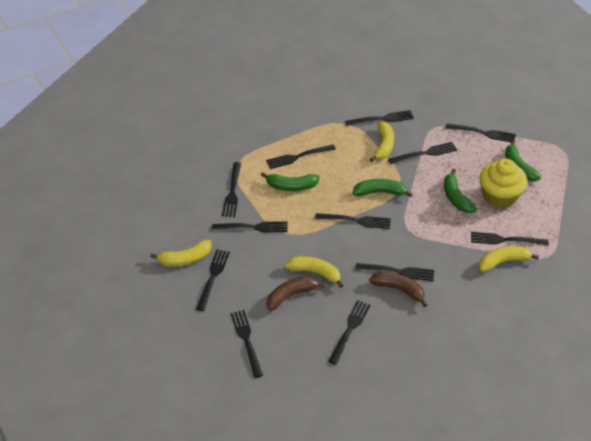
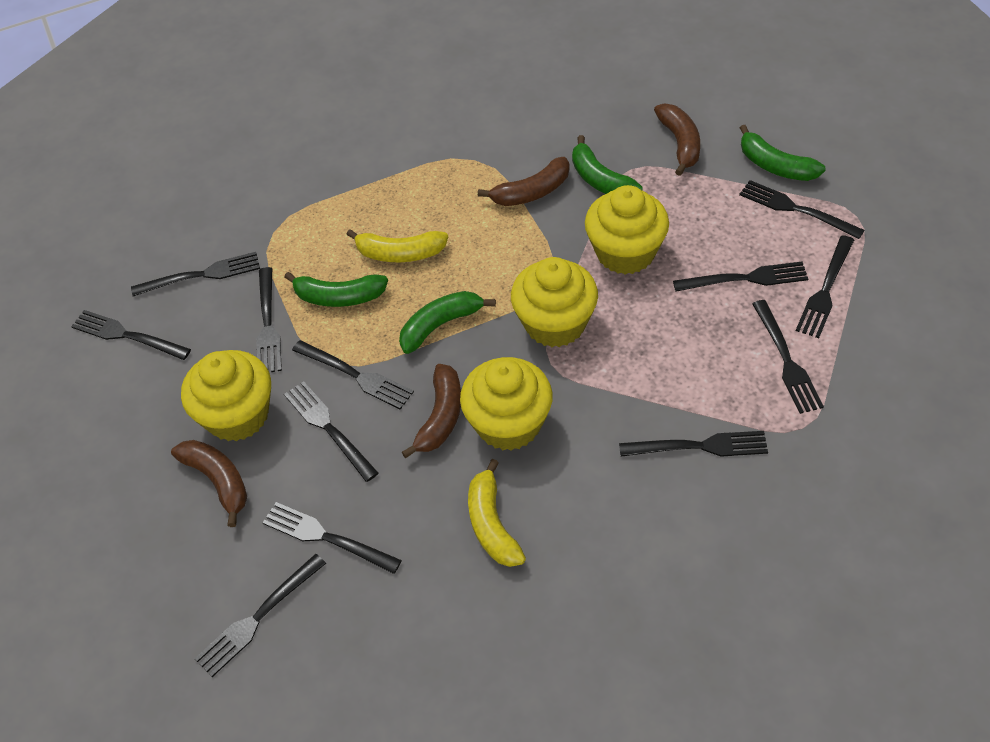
brown banana: 2 -> 4
yellow banana: 4 -> 2
yellow cupcake: 1 -> 4

